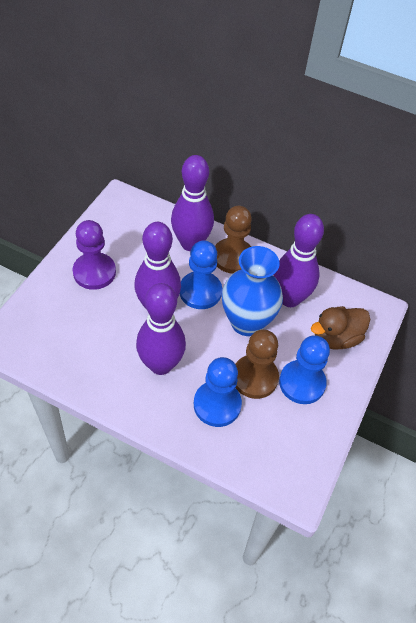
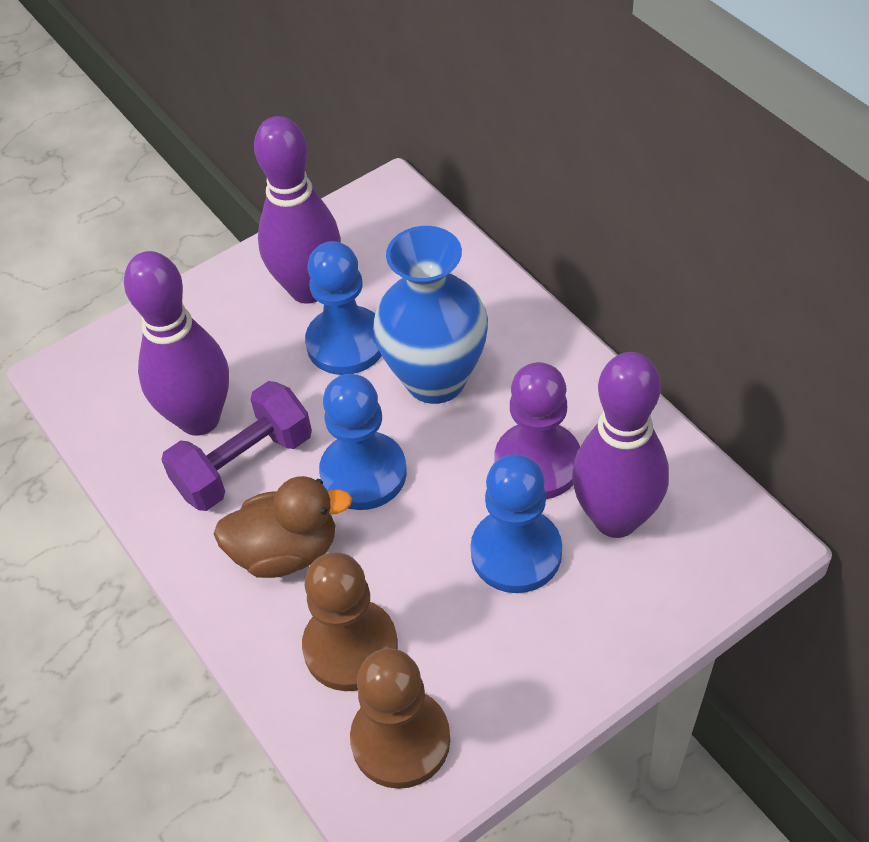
purple bowling pin: 4 -> 3
purple dumbbell: 0 -> 1

